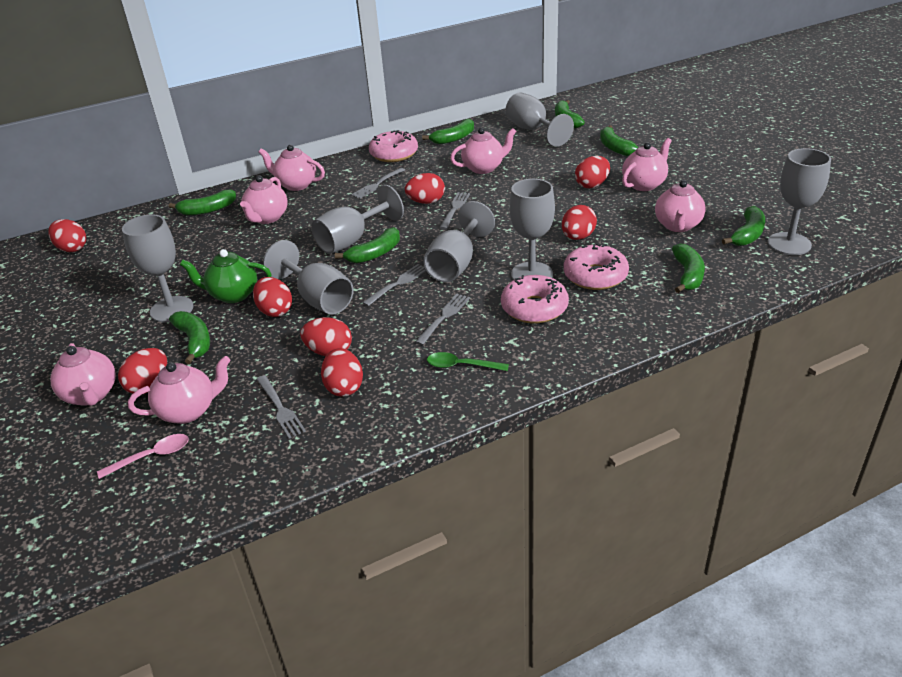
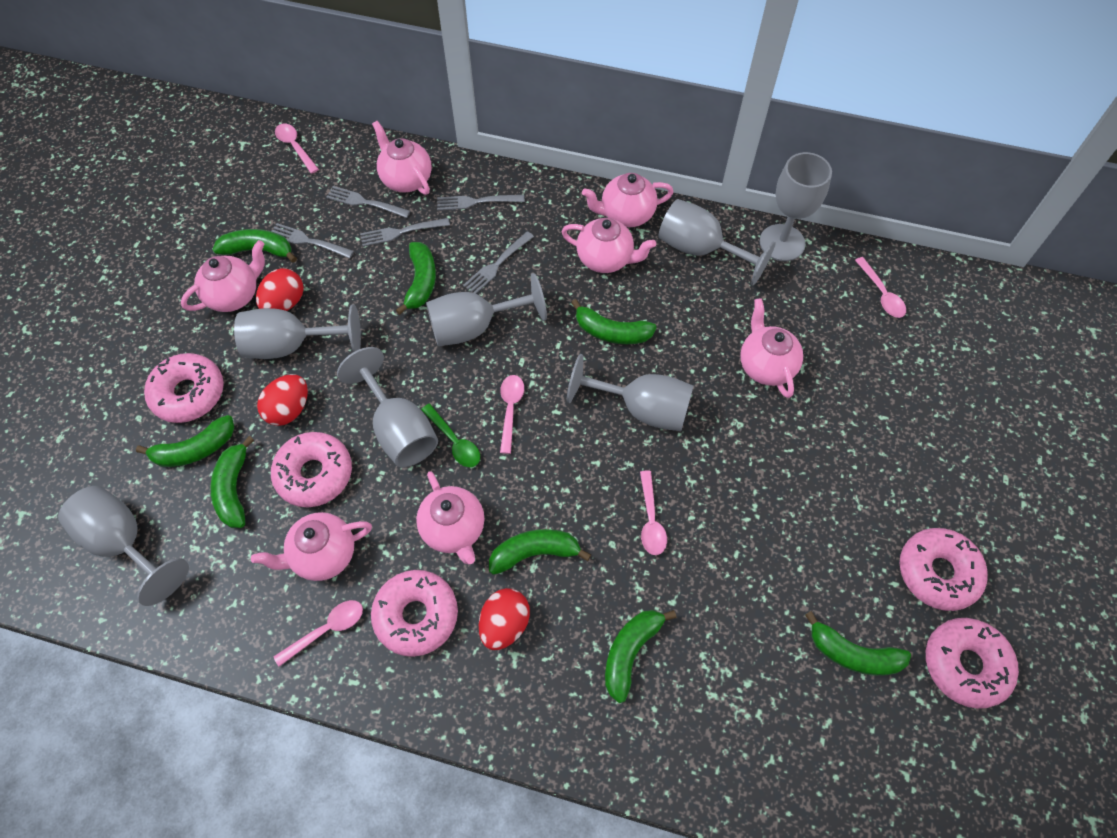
green teapot: 1 -> 0
pink donut: 3 -> 5
pink spoon: 1 -> 5
red egg: 8 -> 3

